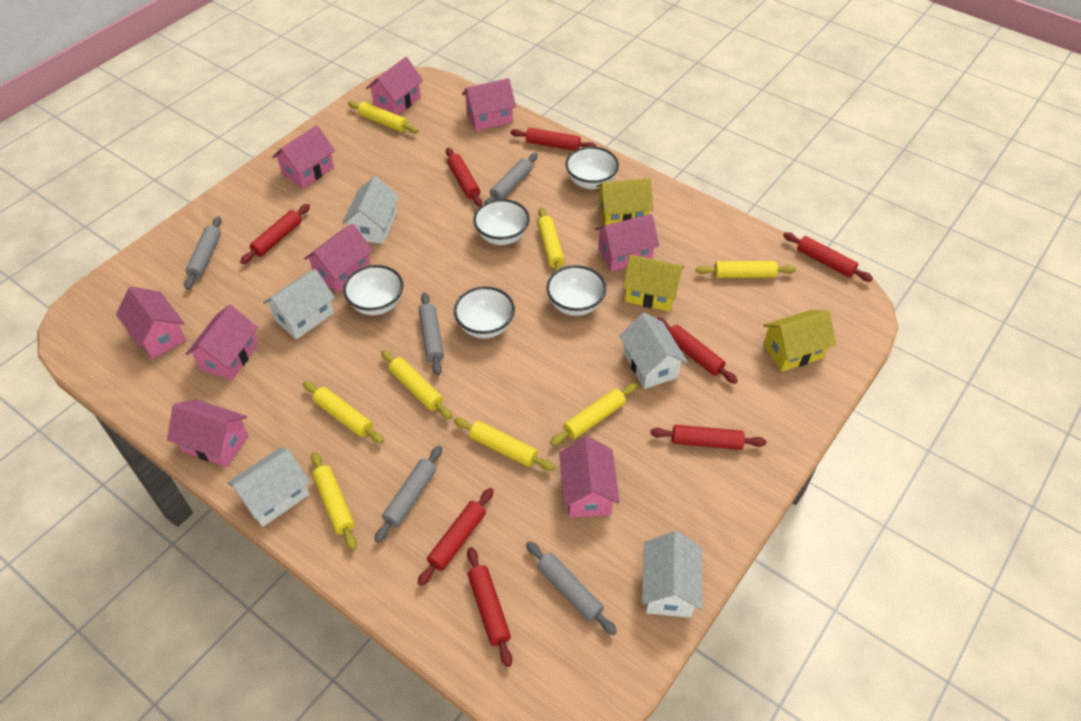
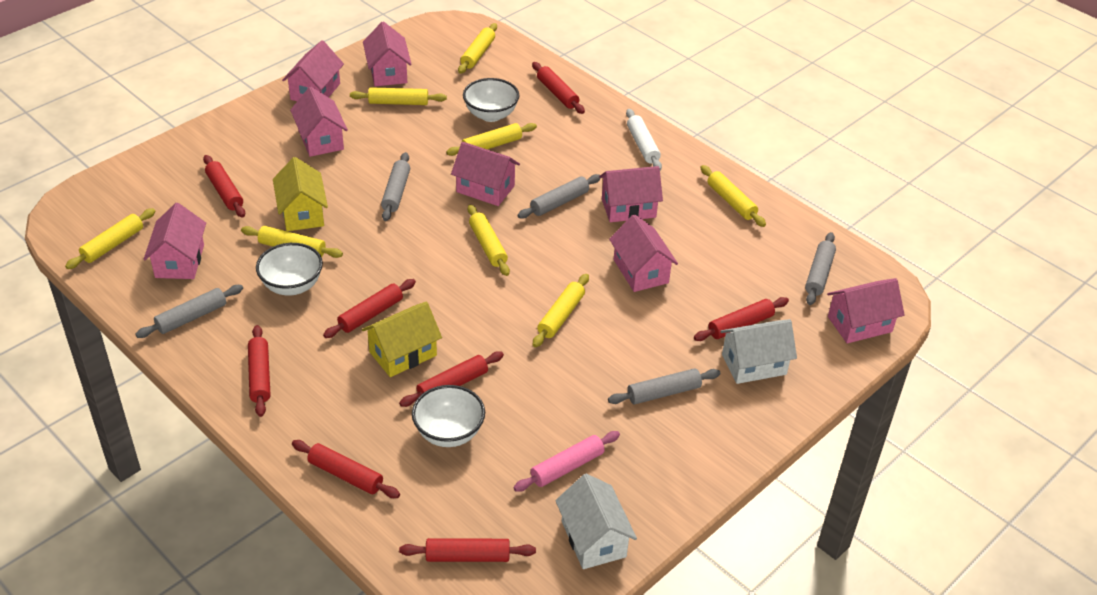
pink house: 9 -> 8
pink rolling pin: 0 -> 1
white bowl: 5 -> 3
white house: 5 -> 2
white rolling pin: 0 -> 1
yellow house: 3 -> 2

